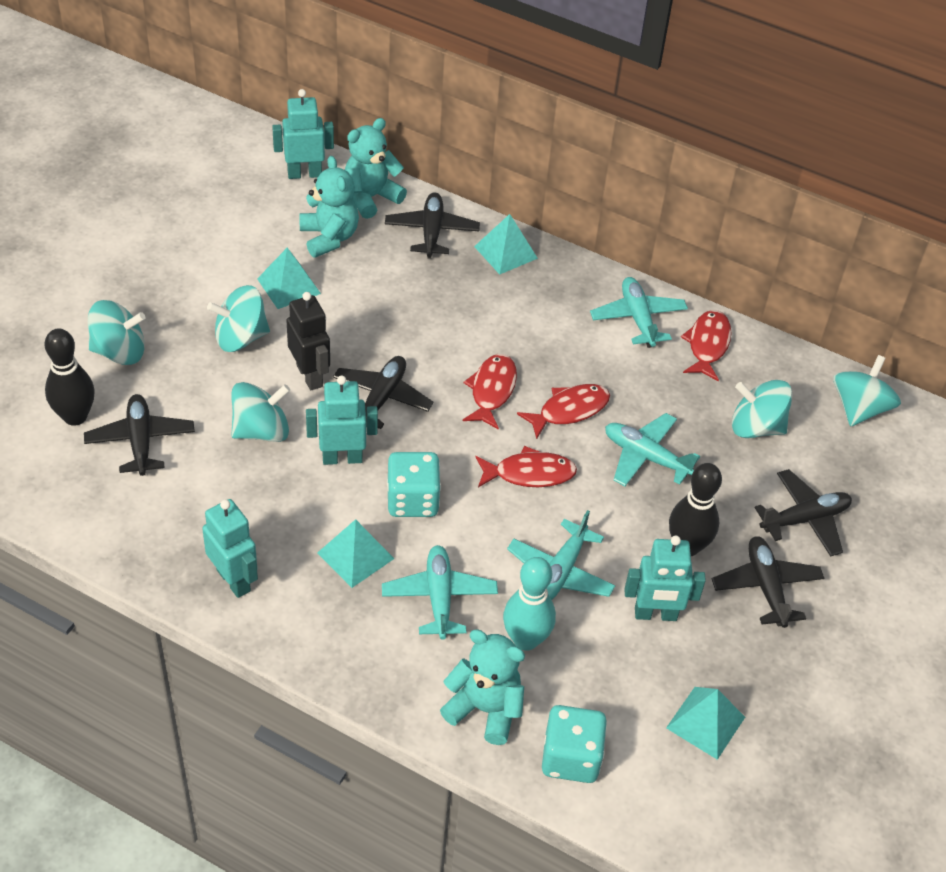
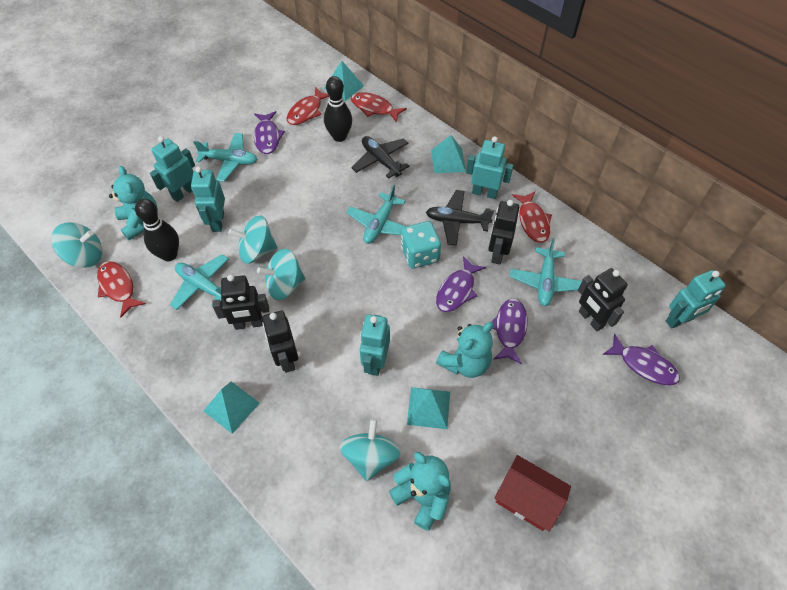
black plane: 5 -> 2
black robot: 1 -> 4
purple fish: 0 -> 4
red house: 0 -> 1
turquoise bowling pin: 1 -> 0
turquoise dice: 2 -> 1
turquoise robot: 4 -> 5
turquoise spinning top: 5 -> 4

